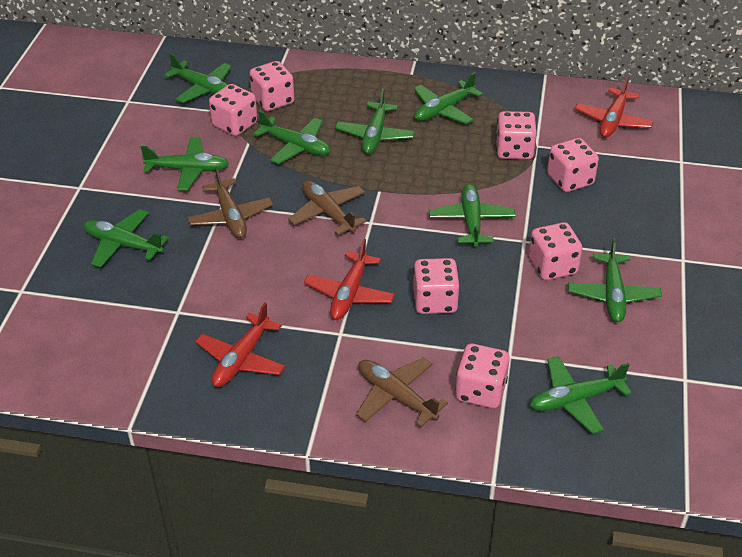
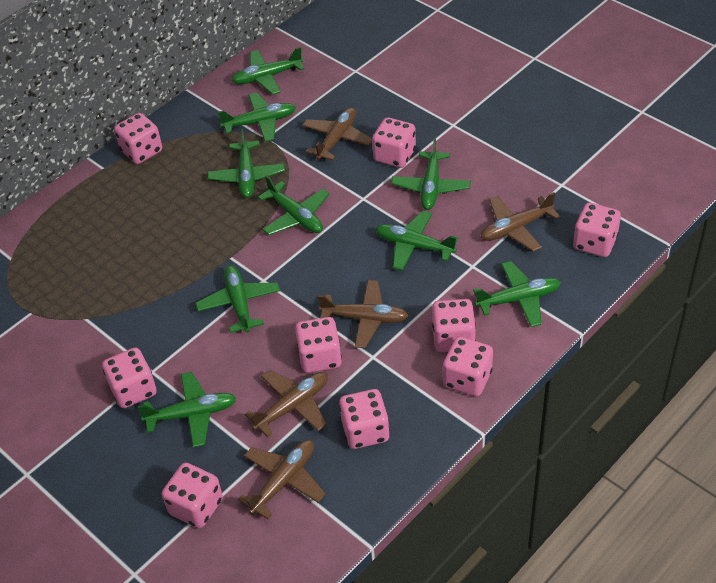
brown plane: 3 -> 5
pink dice: 7 -> 9
red plane: 3 -> 0

